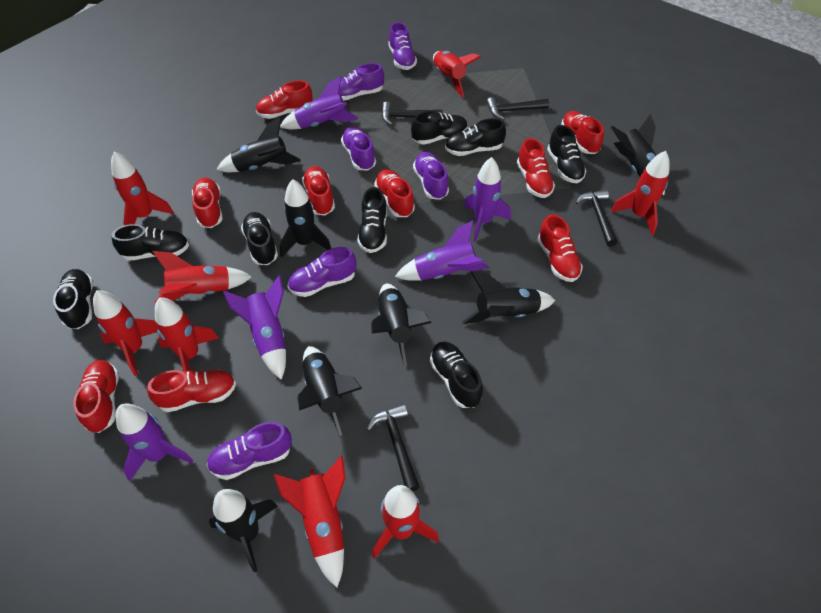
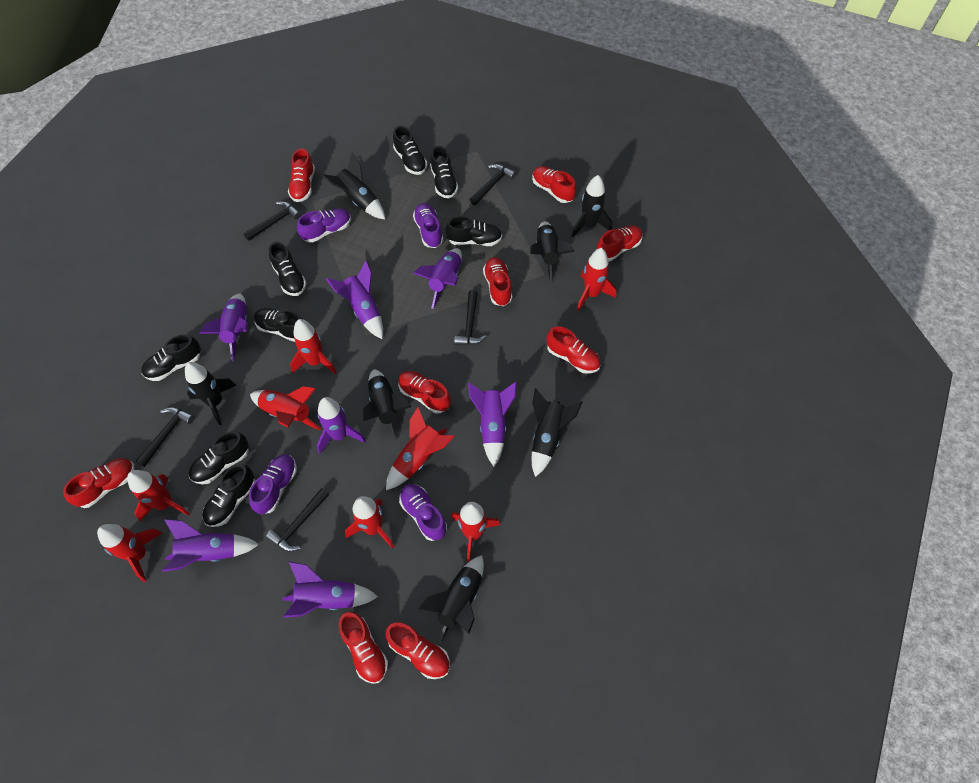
black hammer: 4 -> 5
purple rocket: 5 -> 7
purple shoe: 6 -> 4

